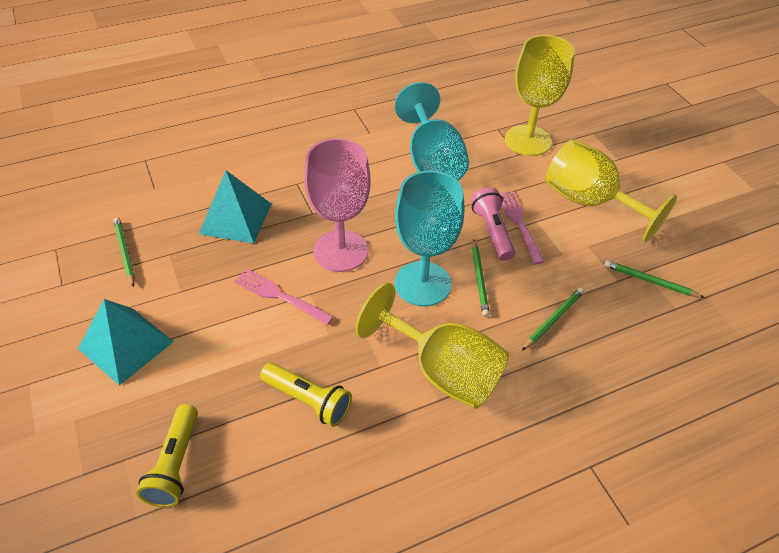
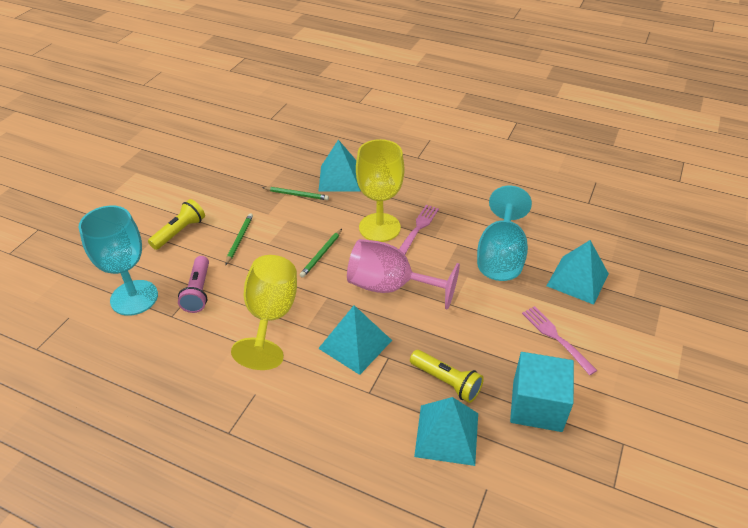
green pencil: 4 -> 3
turquoise cube: 0 -> 1
turquoise pyramid: 2 -> 4
yellow goblet: 3 -> 2

